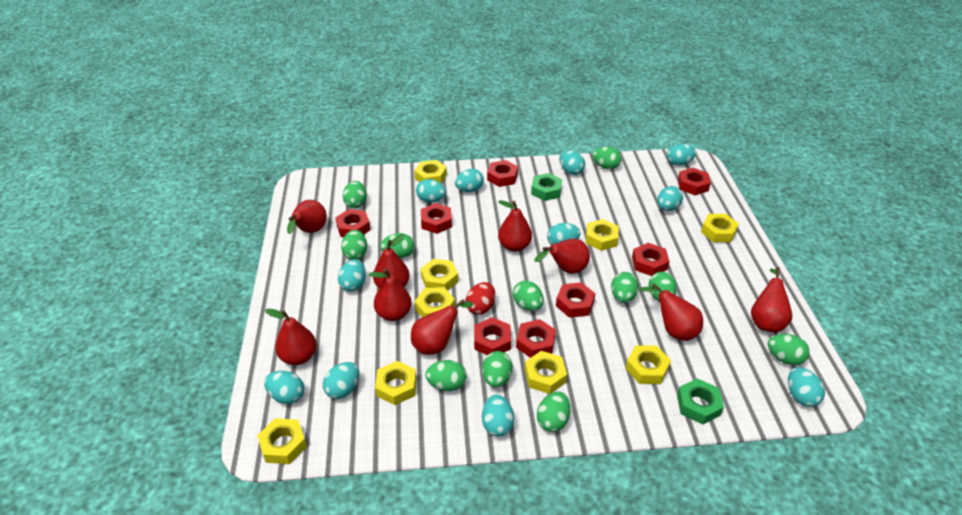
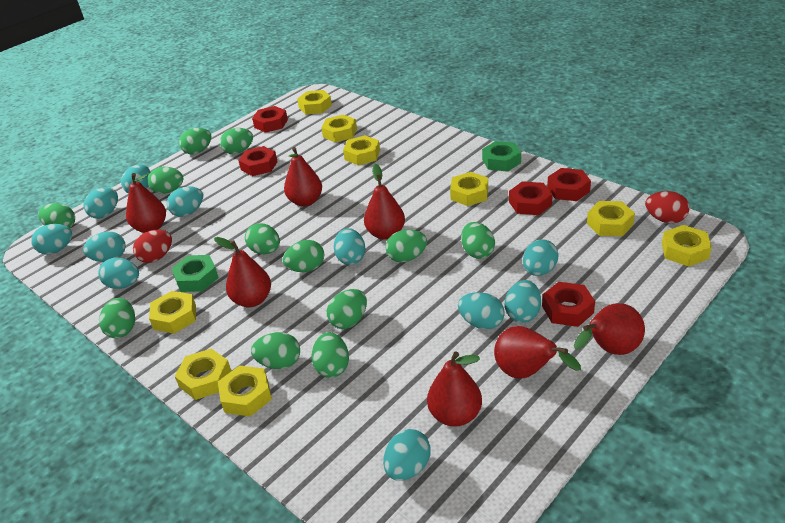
green egg: 11 -> 12
red egg: 1 -> 2
red nut: 8 -> 5
red pear: 9 -> 7

